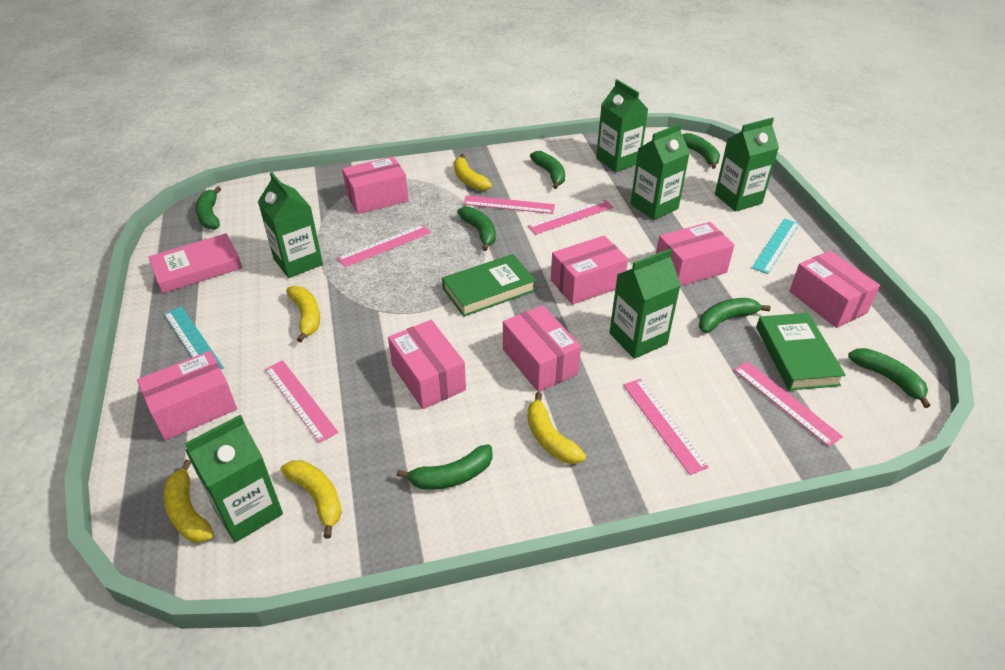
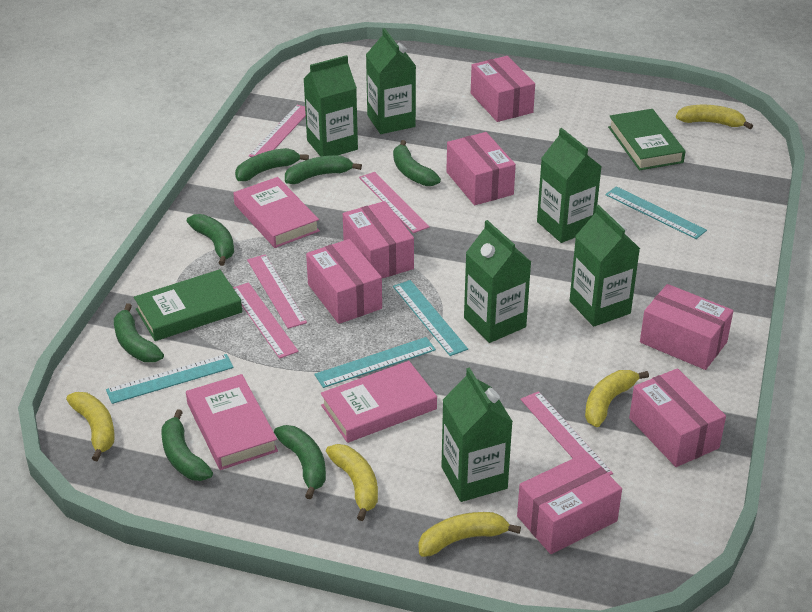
pink book: 1 -> 3
pink ruler: 6 -> 5
turquoise ruler: 2 -> 4

